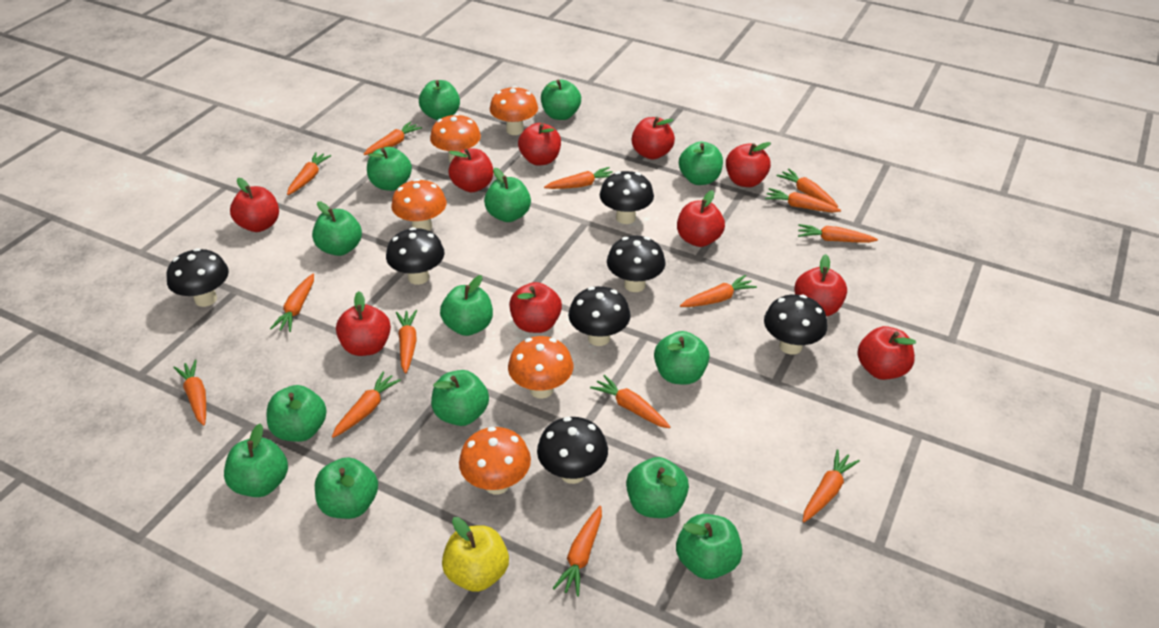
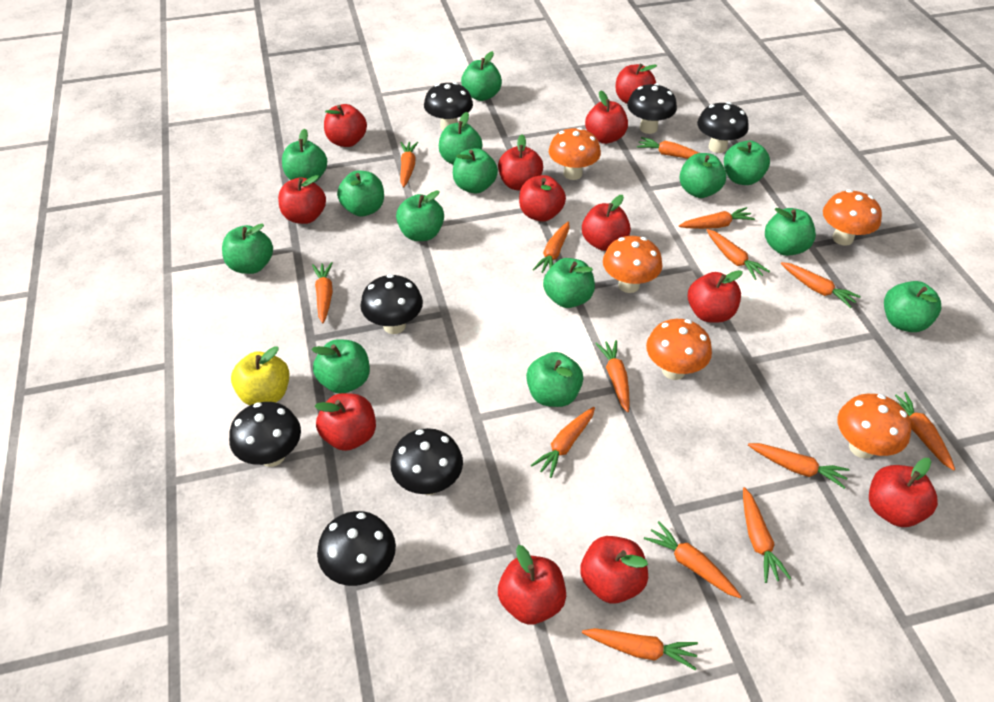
red apple: 10 -> 12

